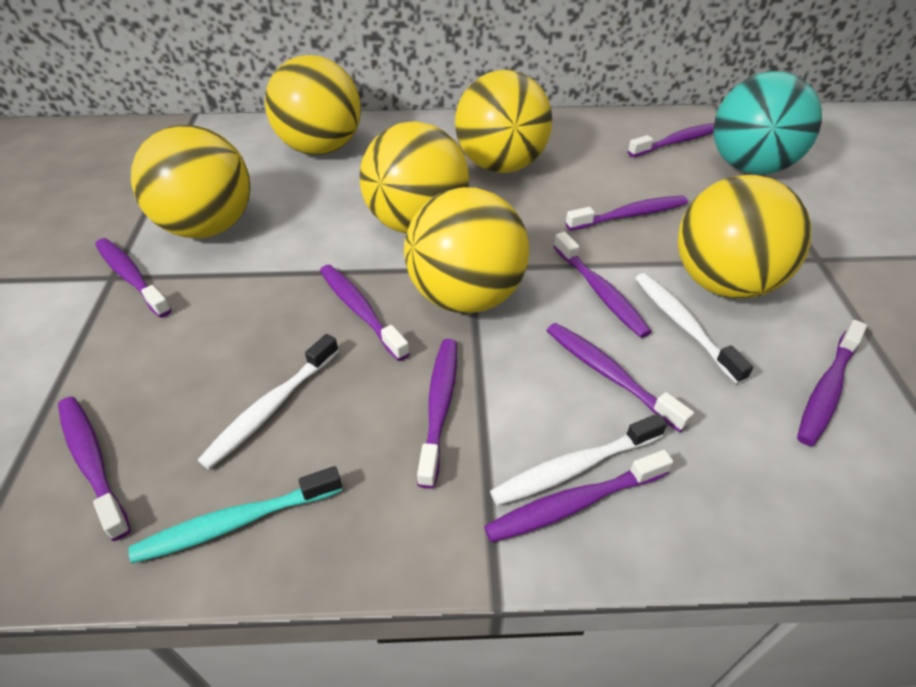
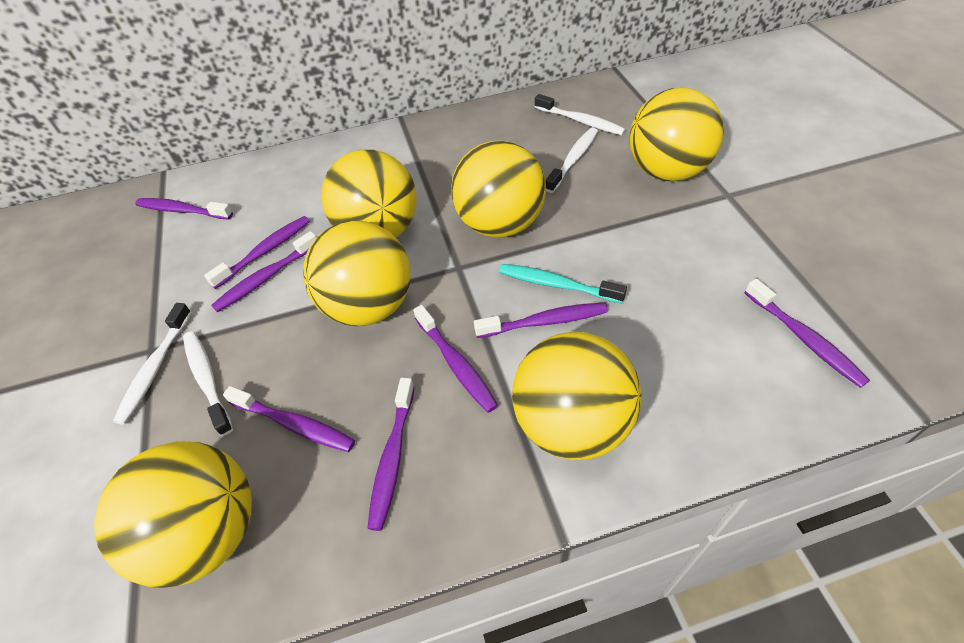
purple toothbrush: 10 -> 8
turquoise ball: 1 -> 0
white toothbrush: 3 -> 4

